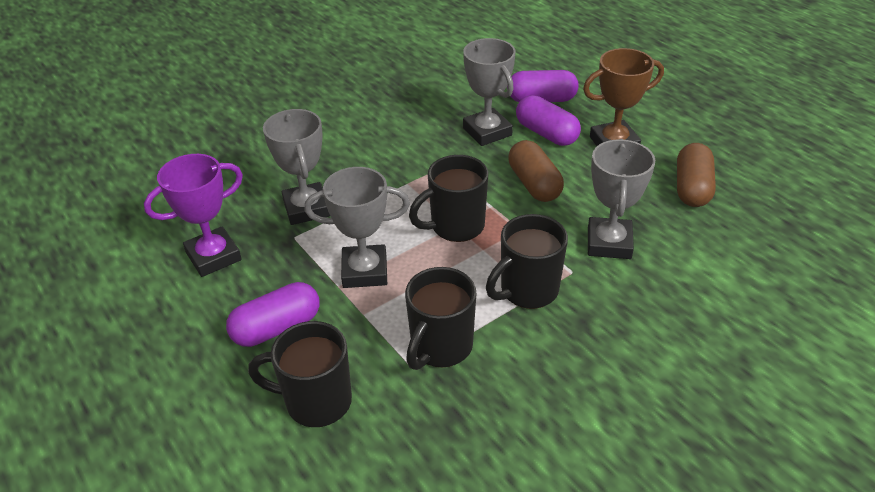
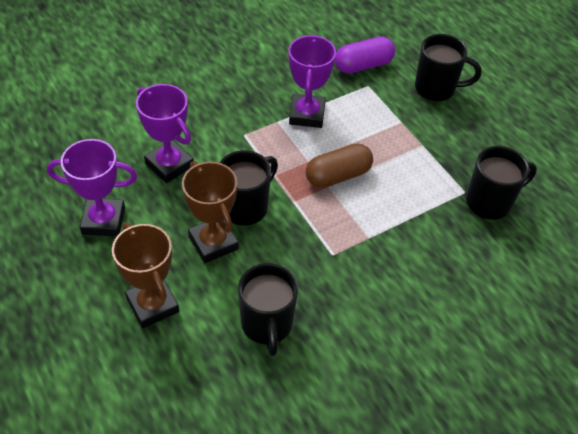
brown capsule: 2 -> 1
brown trophy: 1 -> 2
grey trophy: 4 -> 0
purple capsule: 3 -> 1
purple trophy: 1 -> 3

